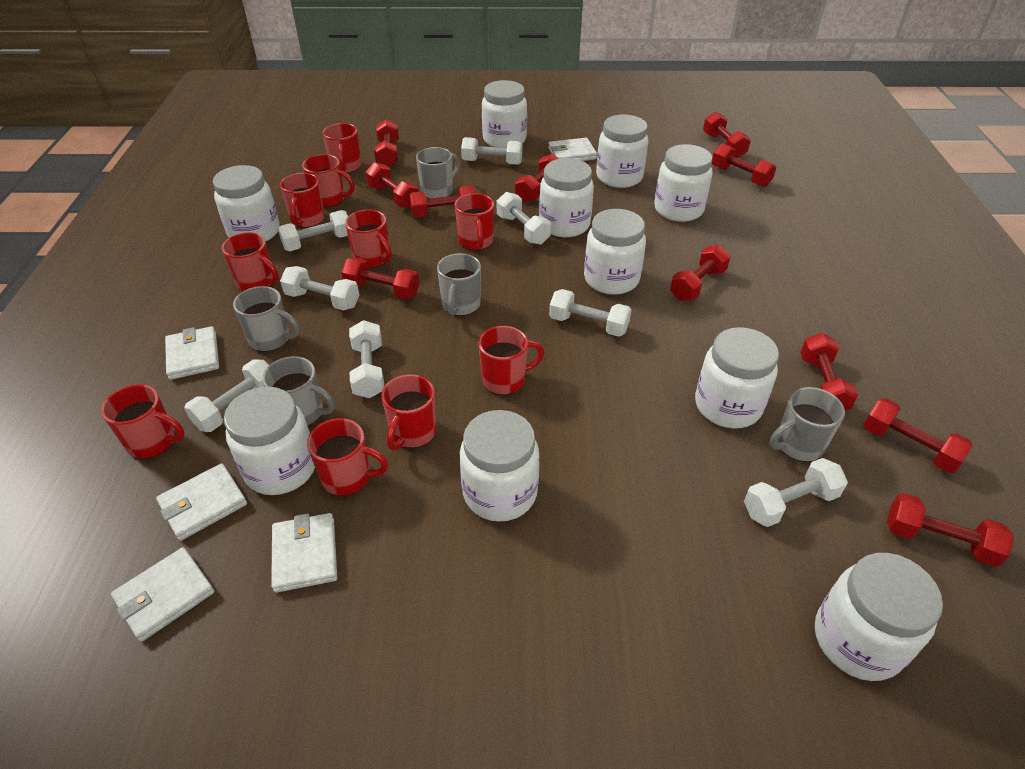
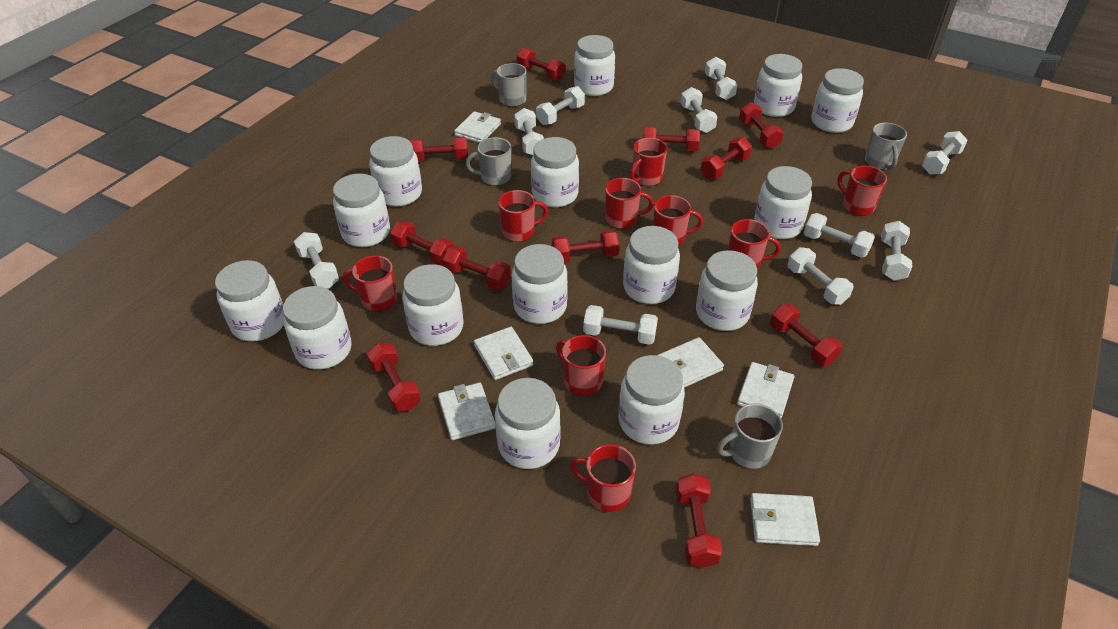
grey mug: 5 -> 4
red mug: 10 -> 9
white dumbbell: 8 -> 10
white jar: 10 -> 15
white wallet: 5 -> 6

